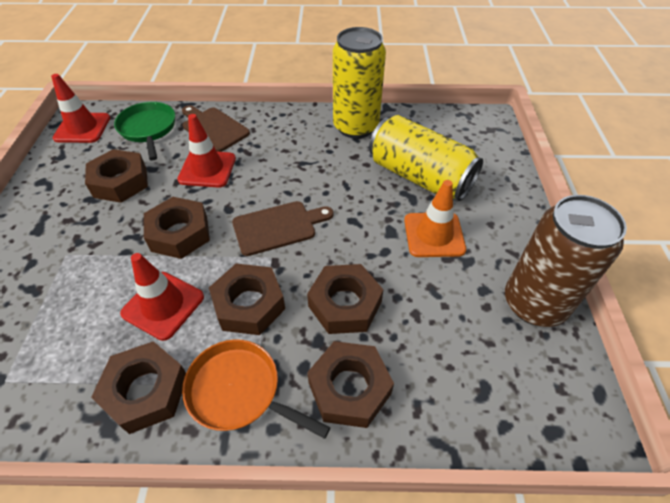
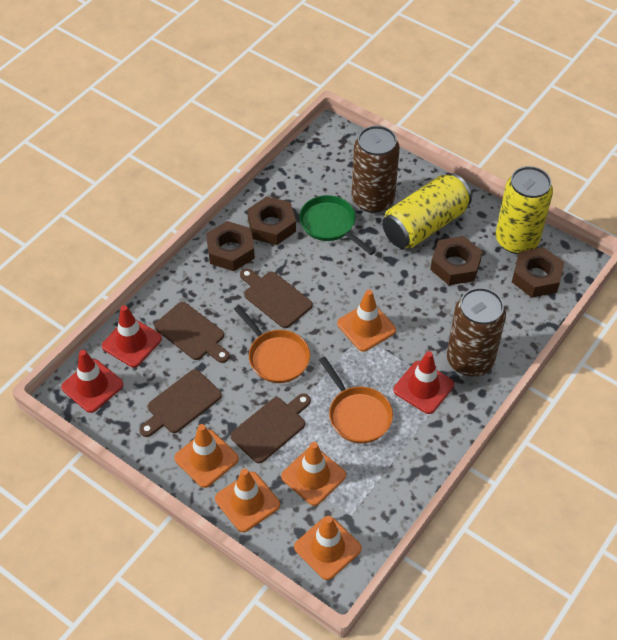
brown can: 1 -> 2
brown cutting board: 2 -> 4
brown nut: 6 -> 4
orange pan: 1 -> 2
orange traffic cone: 1 -> 5

